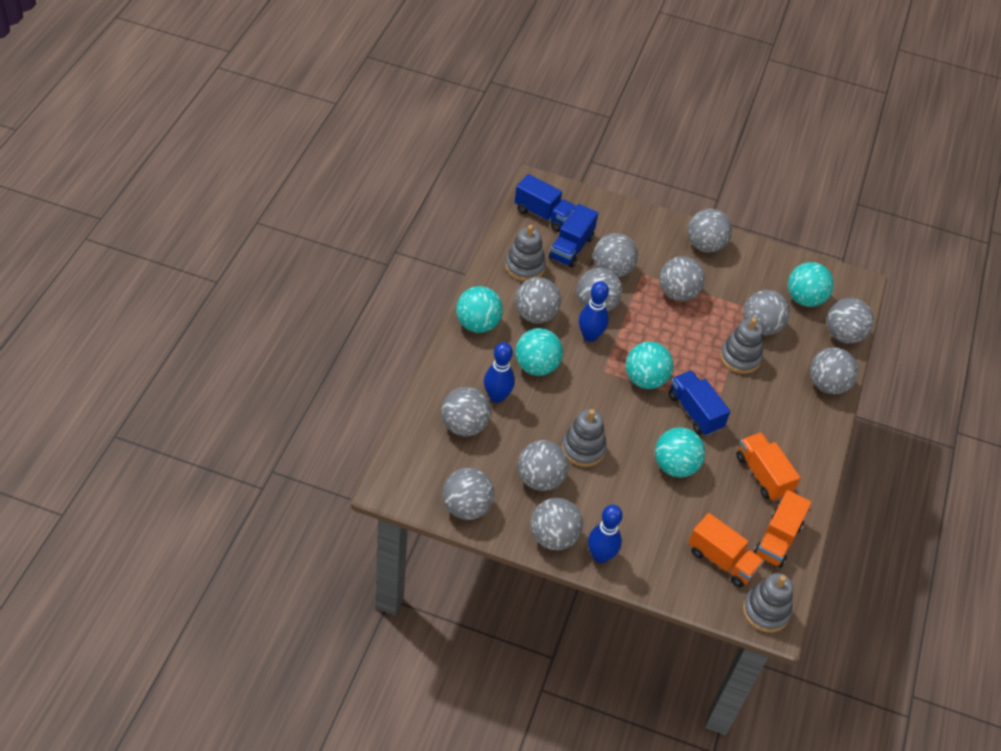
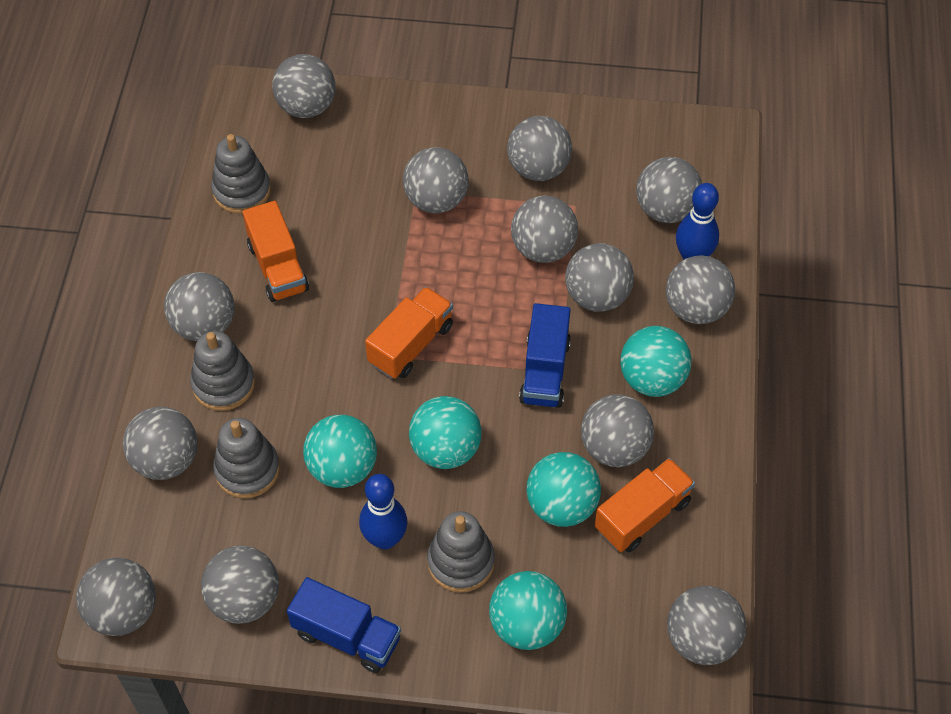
blue bowling pin: 3 -> 2
blue truck: 3 -> 2
grey ball: 12 -> 13

